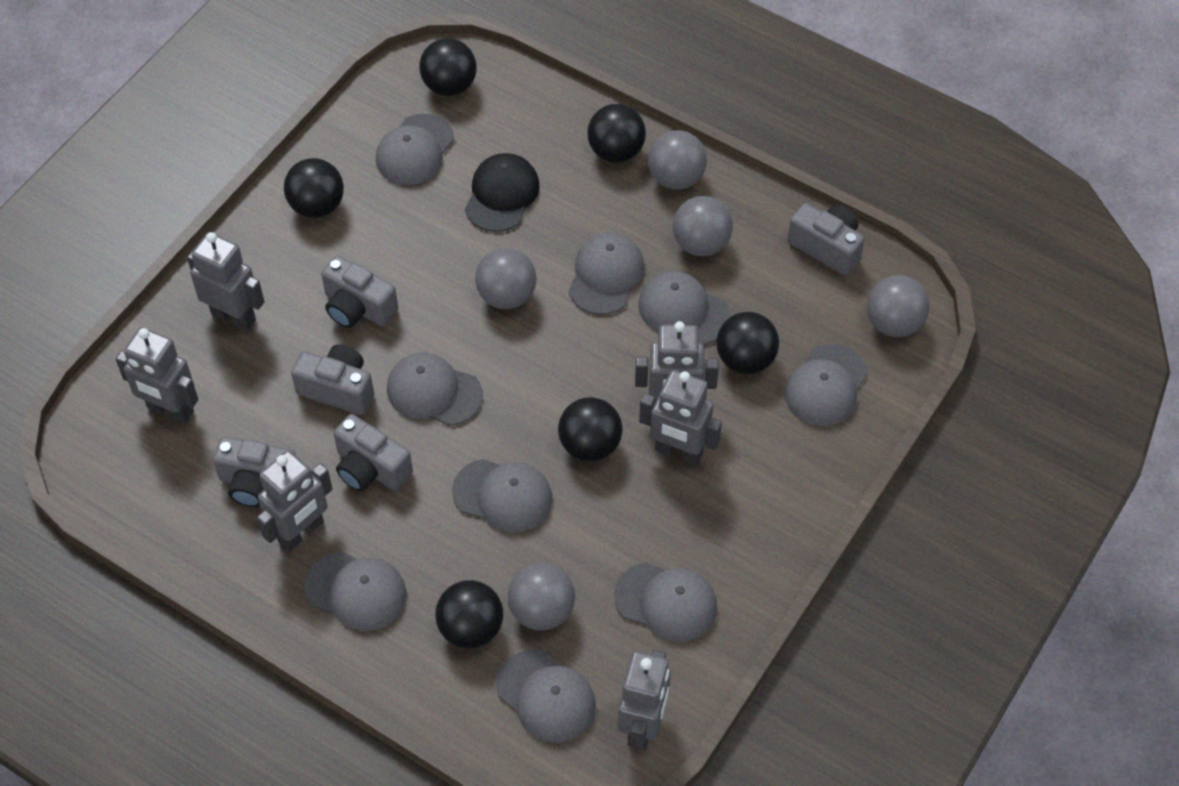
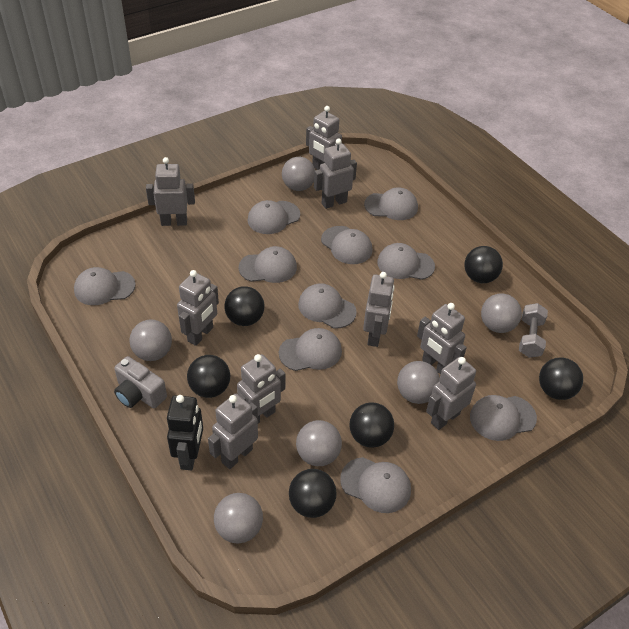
black cap: 1 -> 0
black robot: 0 -> 1
grey ball: 5 -> 6
grey camera: 5 -> 1
grey cap: 9 -> 10
grey dumbbell: 0 -> 1
grey robot: 6 -> 9

